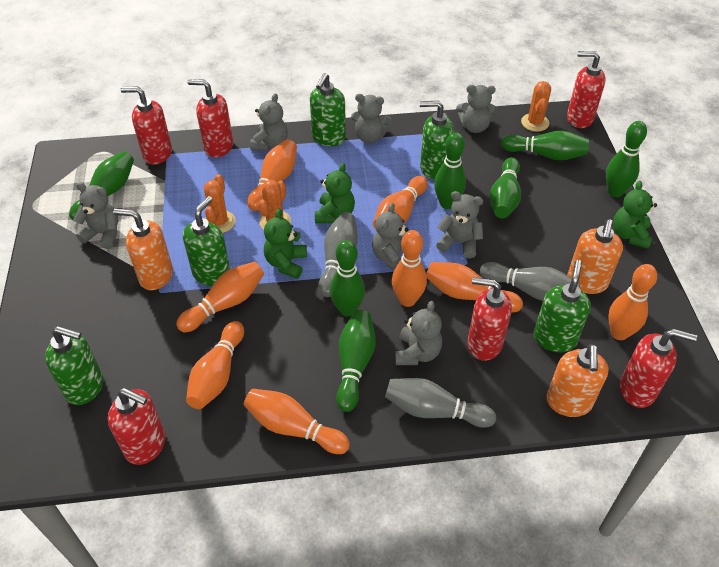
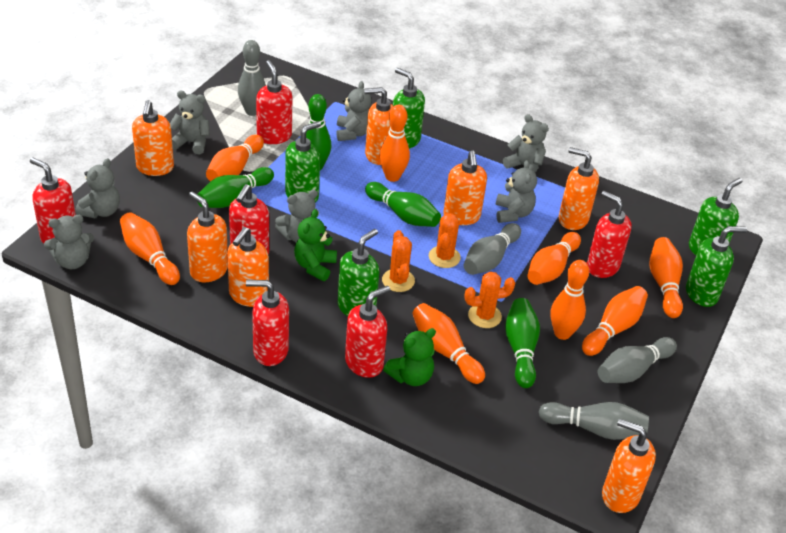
green bowling pin: 7 -> 4
green teddy bear: 3 -> 2
grey bowling pin: 3 -> 4
orange soap dispenser: 3 -> 7

